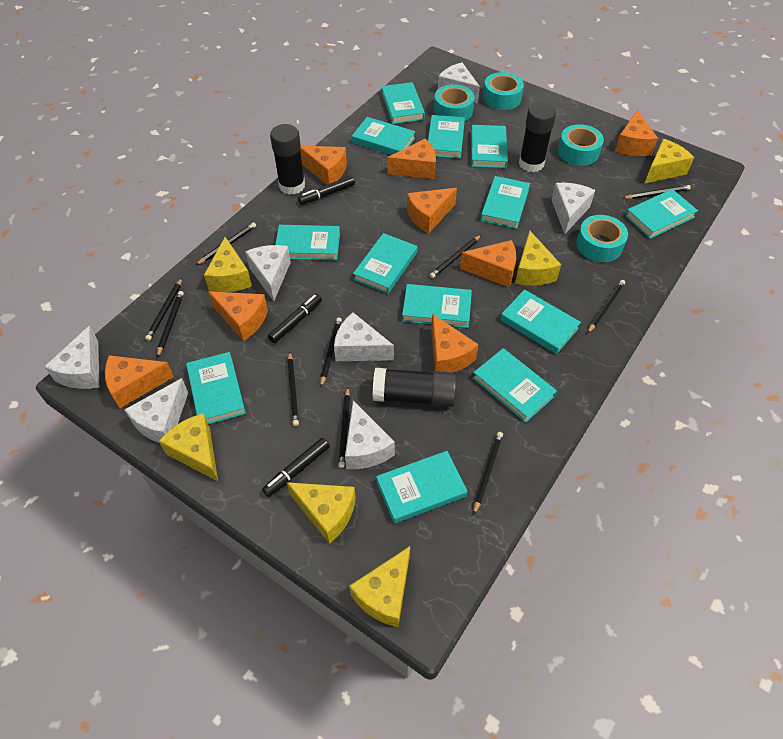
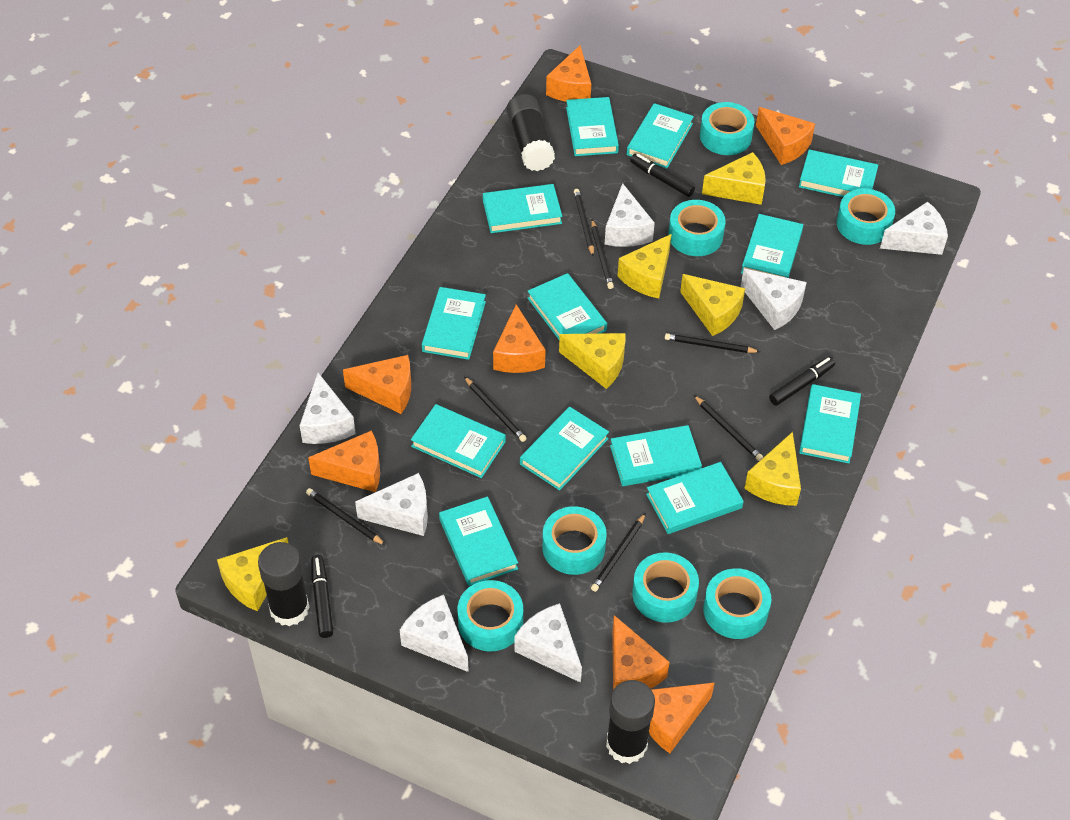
black pencil: 10 -> 7
orange cheese: 8 -> 7
turquoise tape: 4 -> 7

